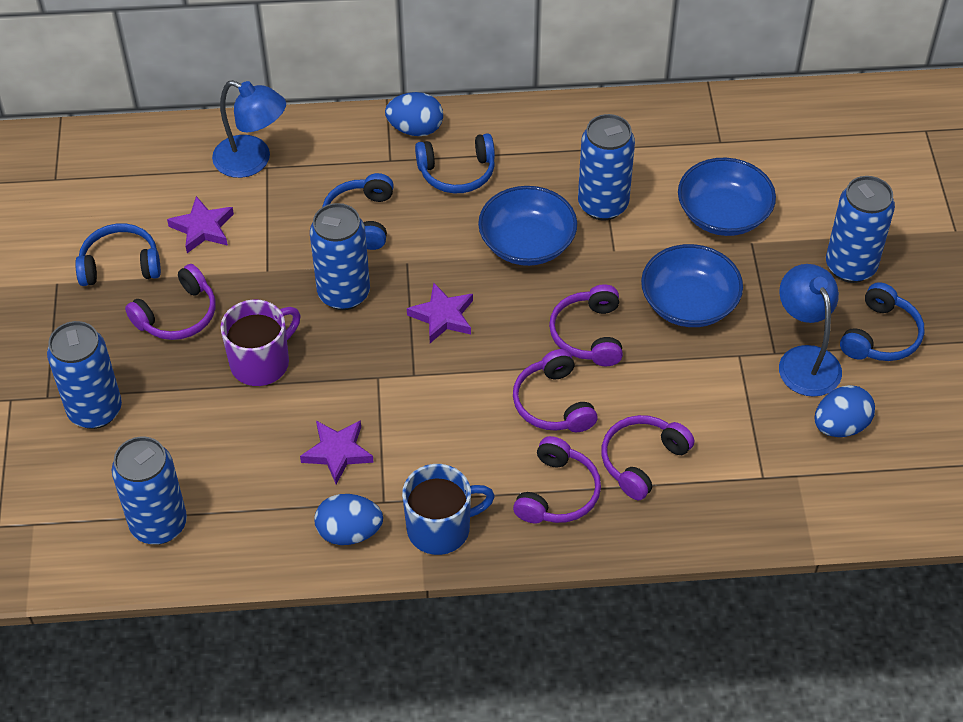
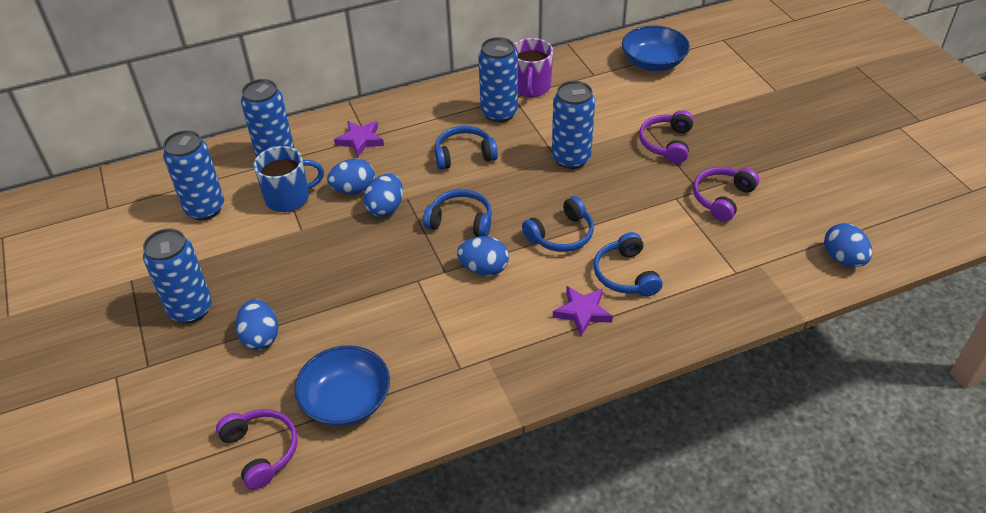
blue bowl: 3 -> 2
blue egg: 3 -> 5
blue lamp: 2 -> 0
purple headphones: 5 -> 3
purple star: 3 -> 2

